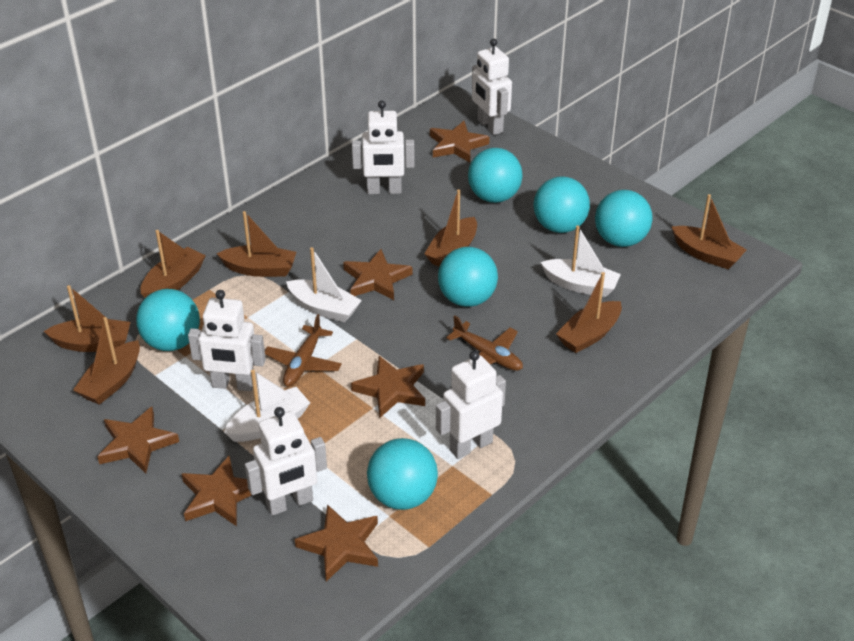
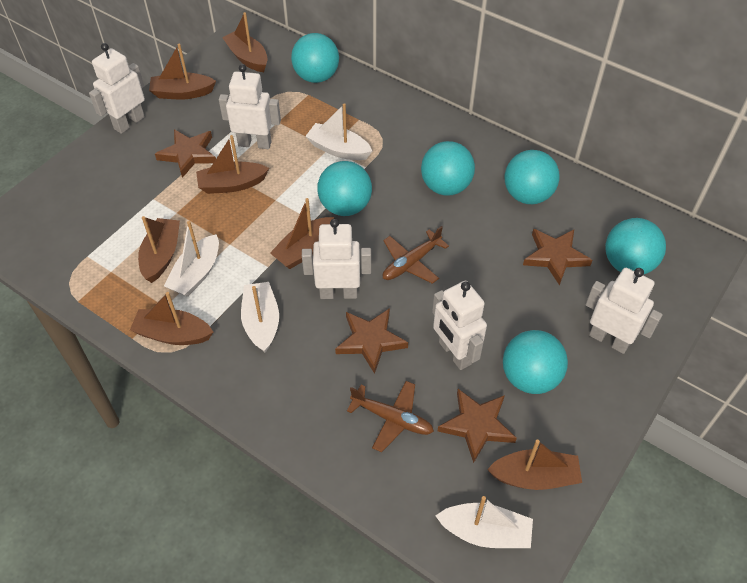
brown star: 6 -> 4
white boat: 3 -> 4

